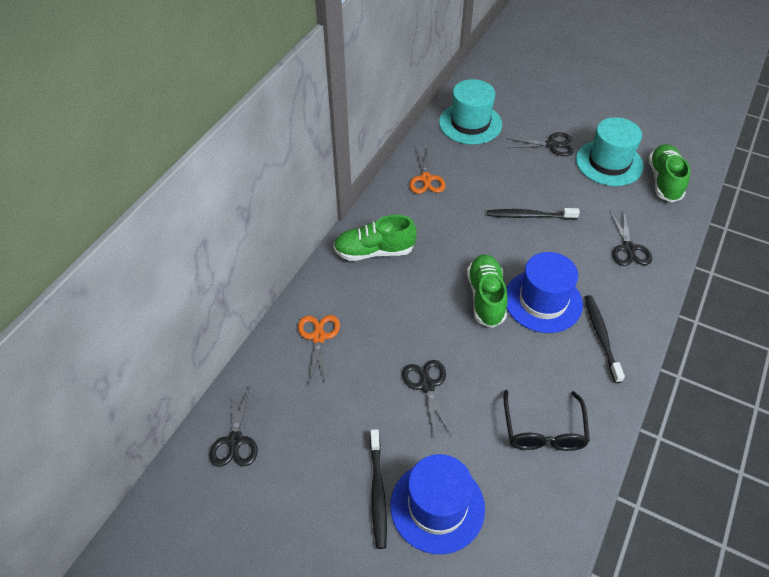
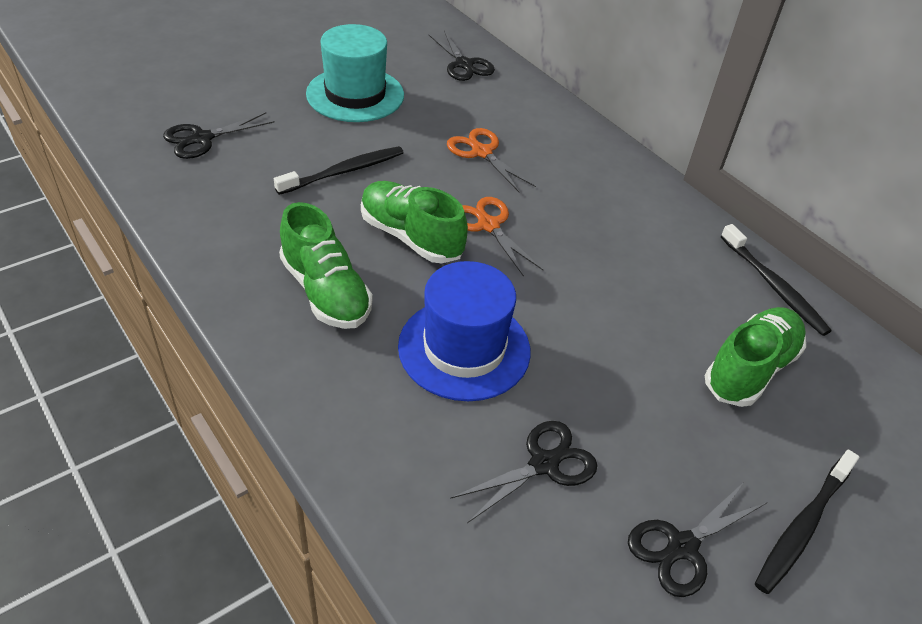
black glasses: 1 -> 0
blue hat: 2 -> 1
turquoise hat: 2 -> 1

